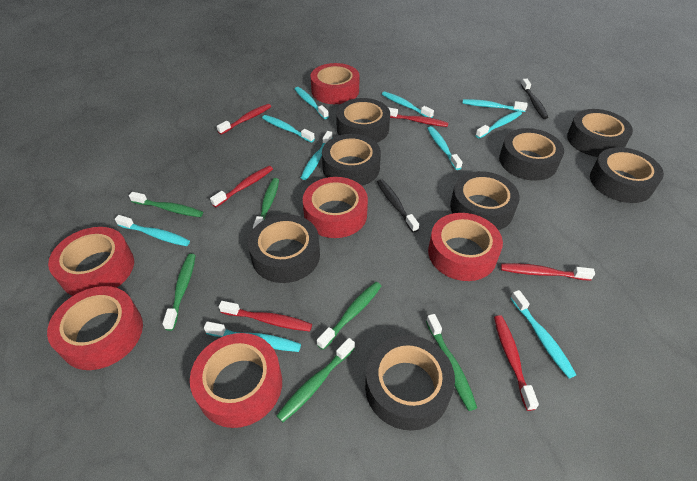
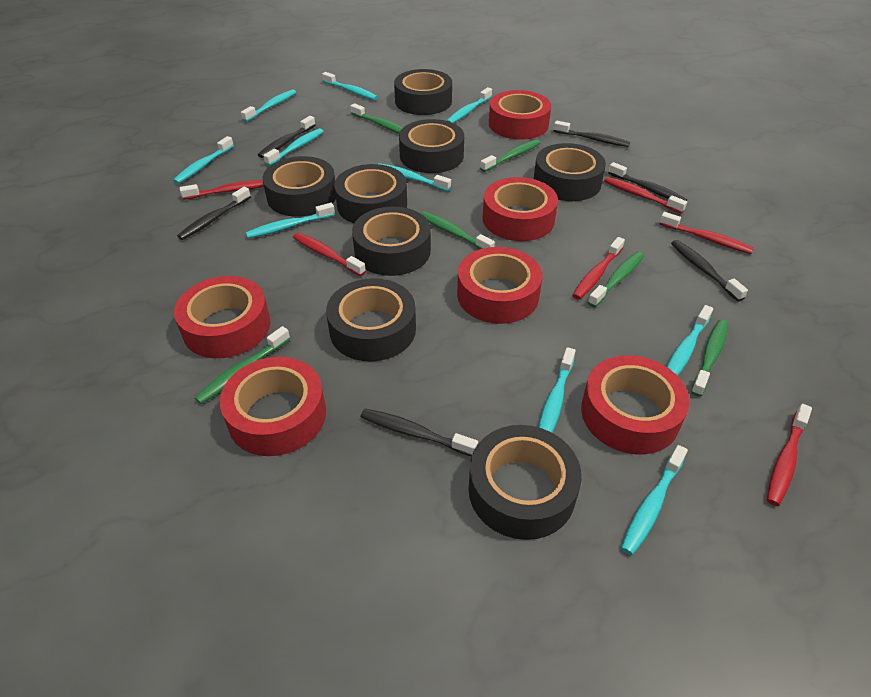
black toothbrush: 2 -> 6

